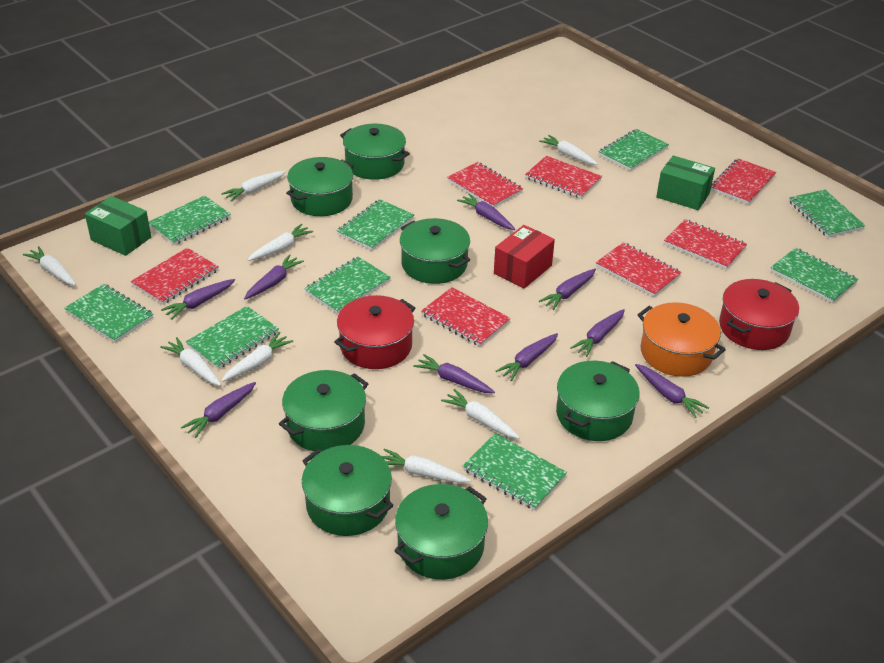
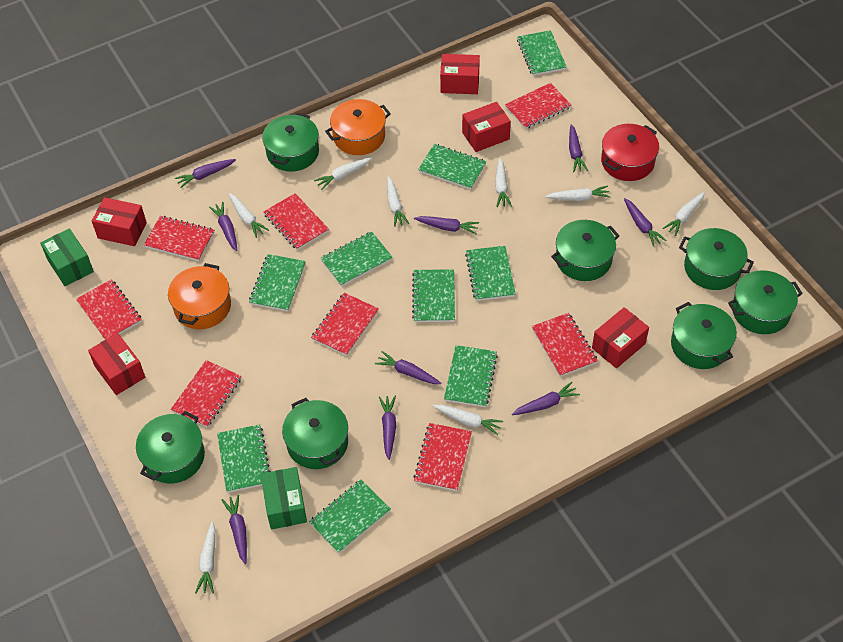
orange pot: 1 -> 2
red box: 1 -> 5
red notebook: 7 -> 8
red pot: 2 -> 1

